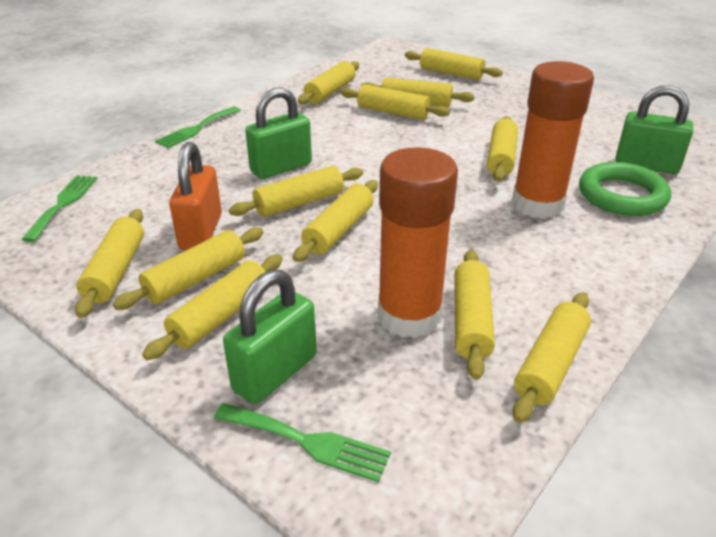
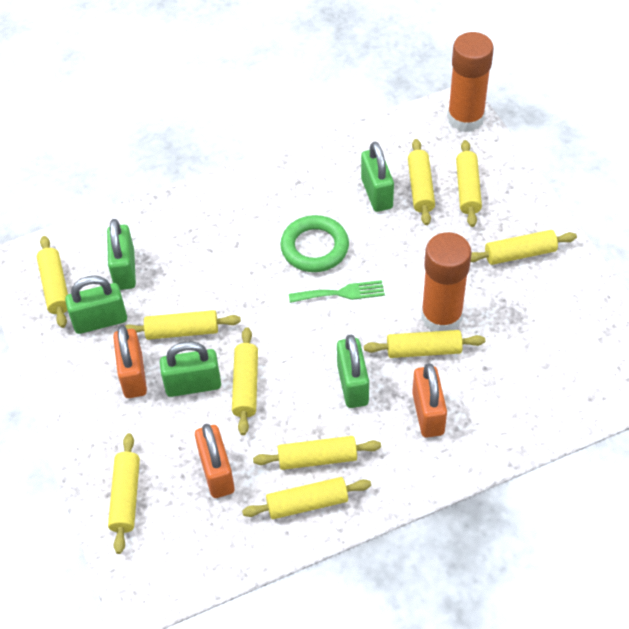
green fork: 3 -> 1
green padlock: 3 -> 5
orange padlock: 1 -> 3
yellow rolling pin: 12 -> 10

